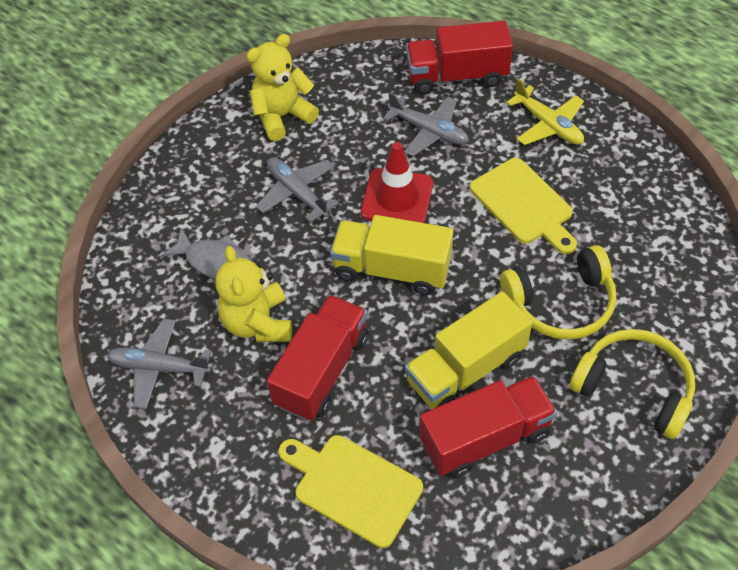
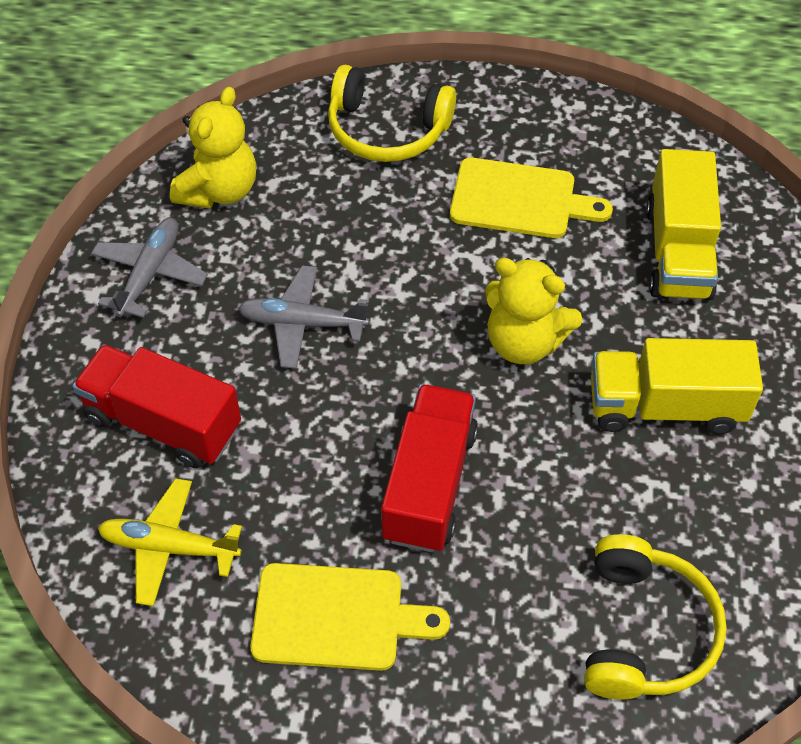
grey fish: 1 -> 0
grey plane: 3 -> 2
red traffic cone: 1 -> 0
red truck: 3 -> 2

